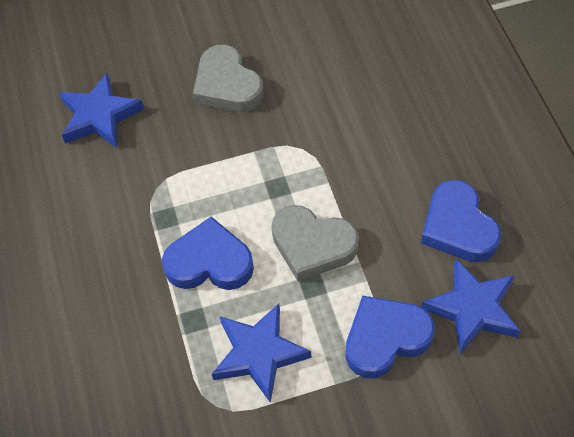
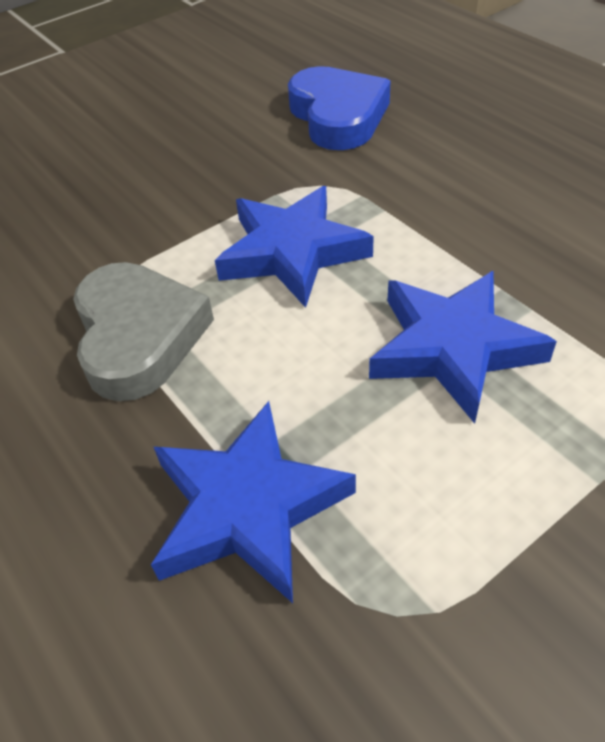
blue heart: 3 -> 1
grey heart: 2 -> 1

